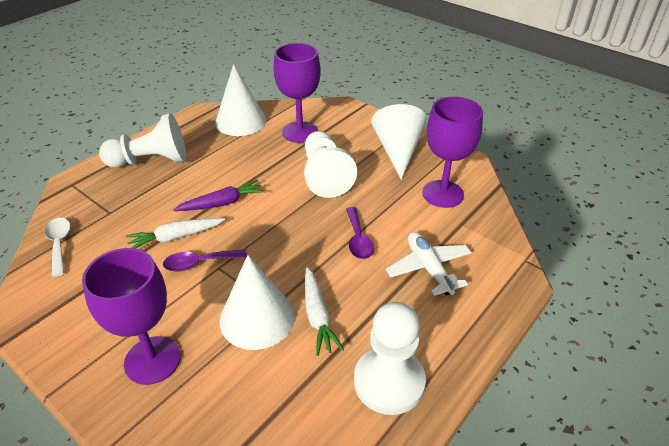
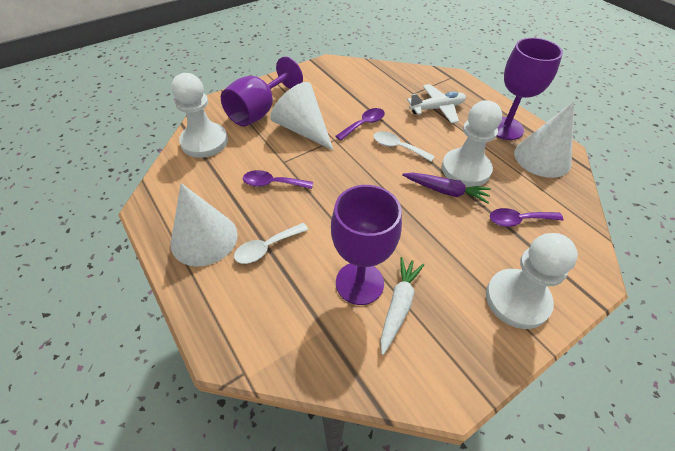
purple spoon: 2 -> 3
white carrot: 2 -> 1
white spoon: 1 -> 2

